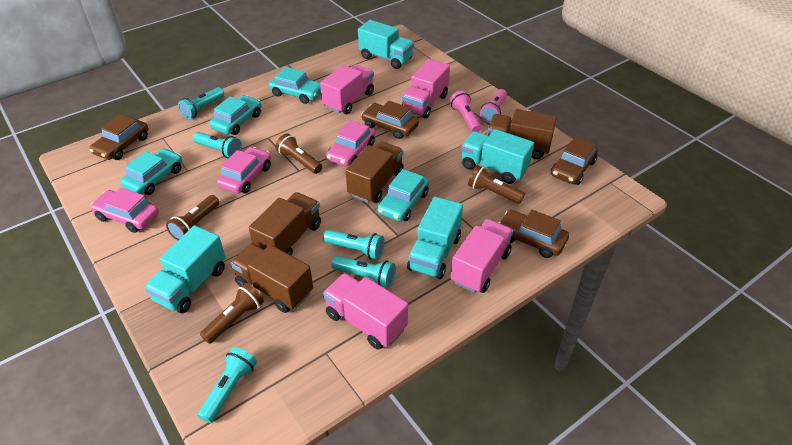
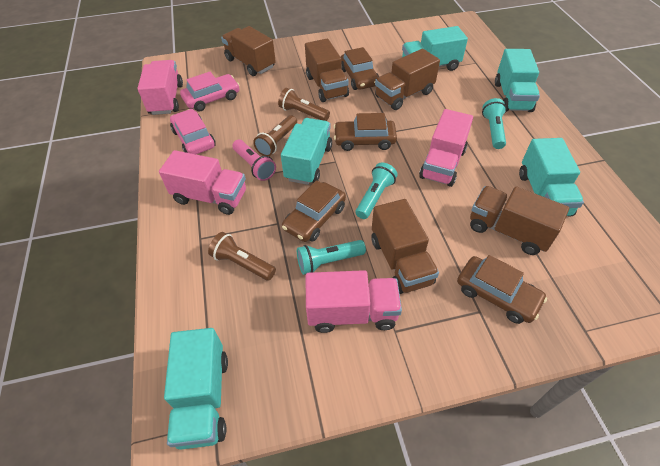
brown flashlight: 4 -> 3
brown truck: 4 -> 5
pink car: 3 -> 2
pink flashlight: 2 -> 1
turquoise car: 4 -> 0
turquoise flashlight: 5 -> 3
turquoise truck: 4 -> 5

